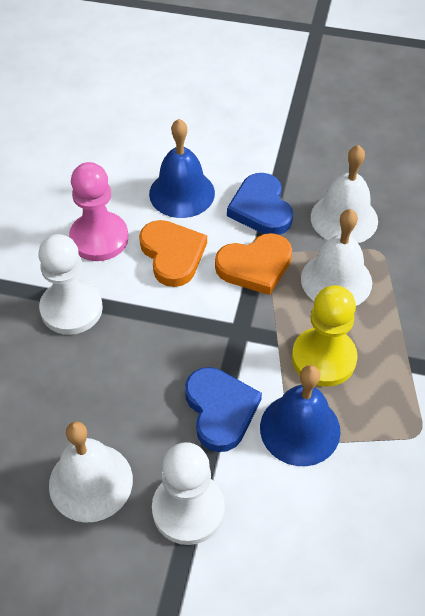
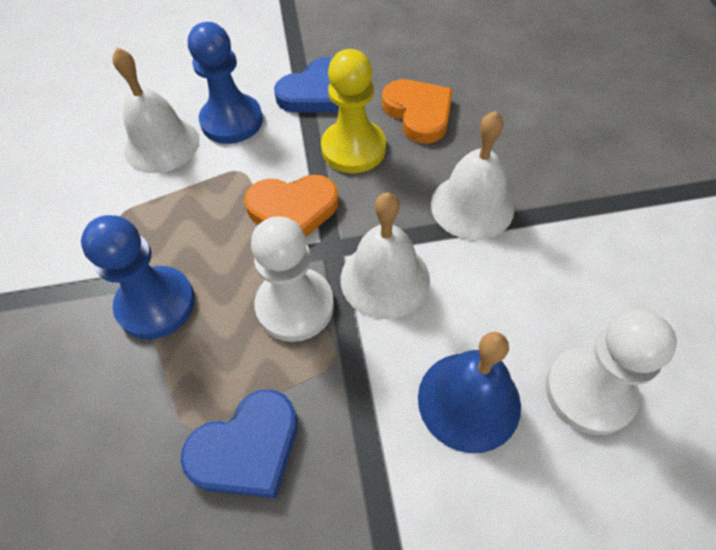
blue bell: 2 -> 1
blue pawn: 0 -> 2
pink pawn: 1 -> 0

